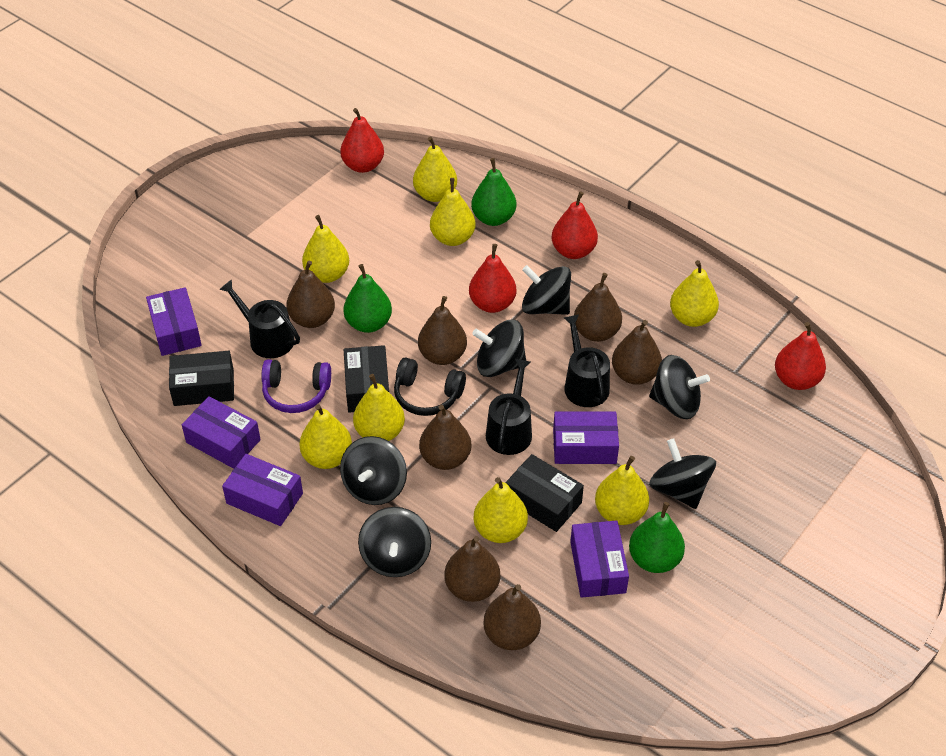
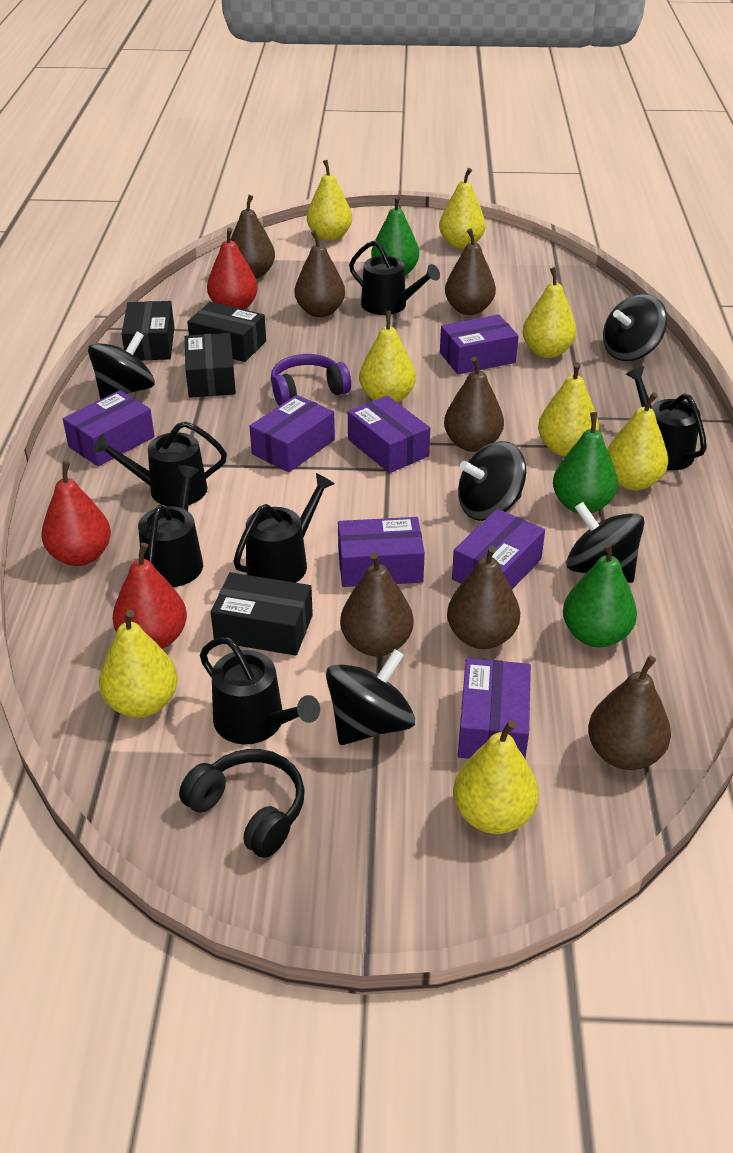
black box: 3 -> 4
black spinning top: 6 -> 5
black watering can: 3 -> 6
purple box: 5 -> 7
red pear: 4 -> 3

